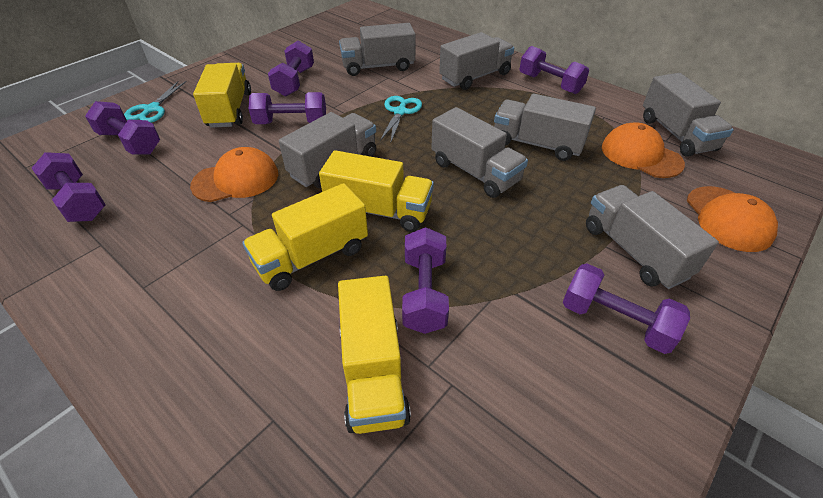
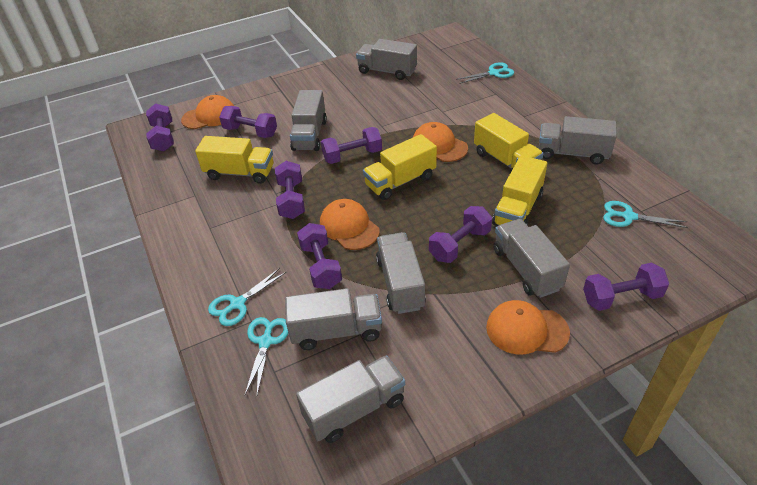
orange cap: 3 -> 4
turquoise scissors: 2 -> 4

